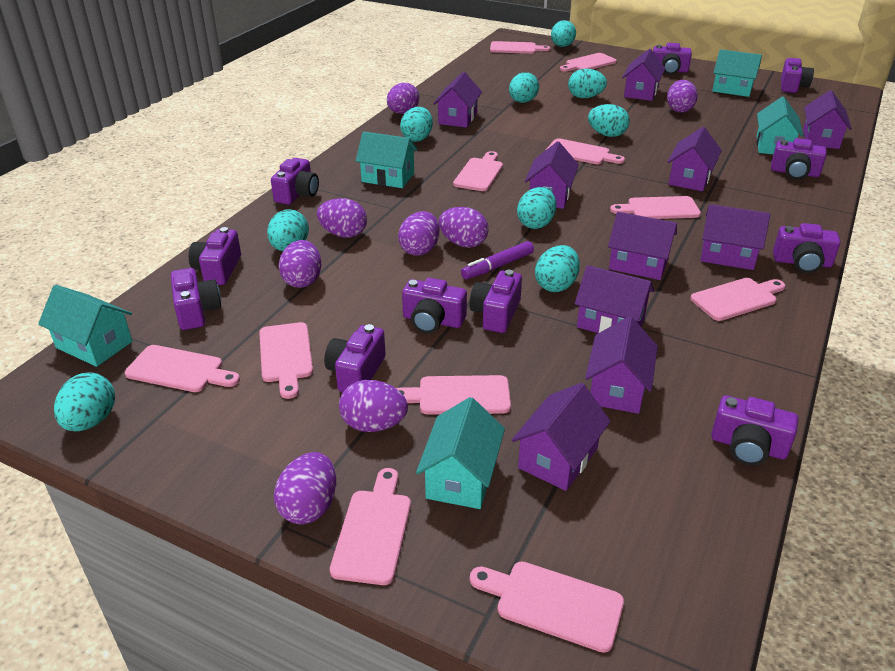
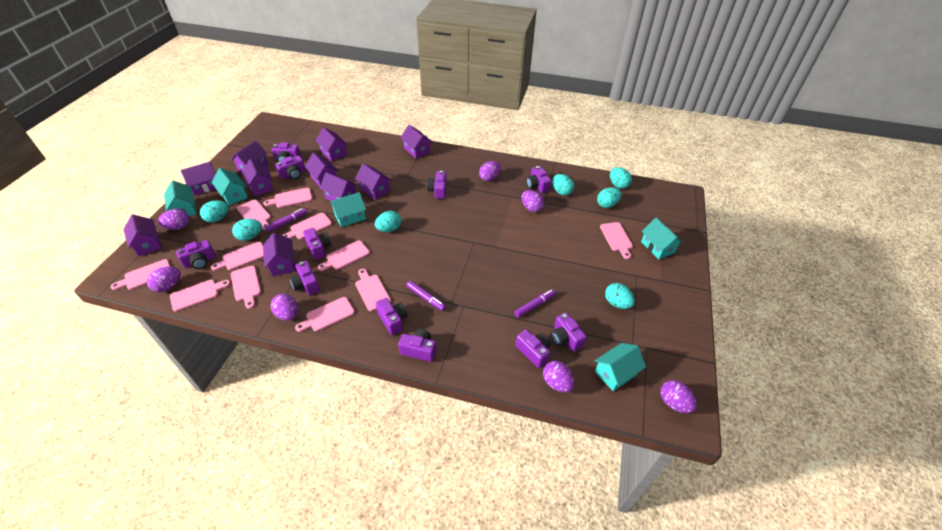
purple egg: 8 -> 7
purple marker: 1 -> 3
turquoise egg: 9 -> 7

